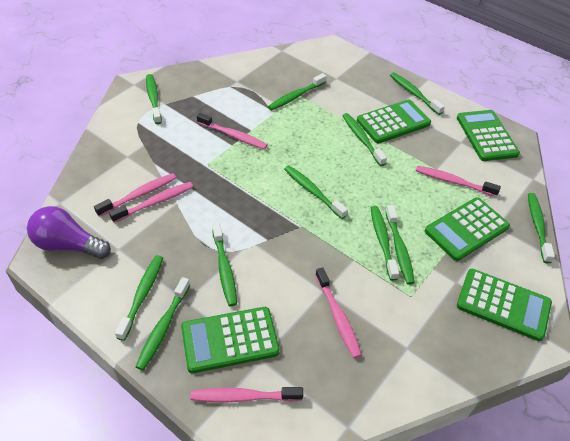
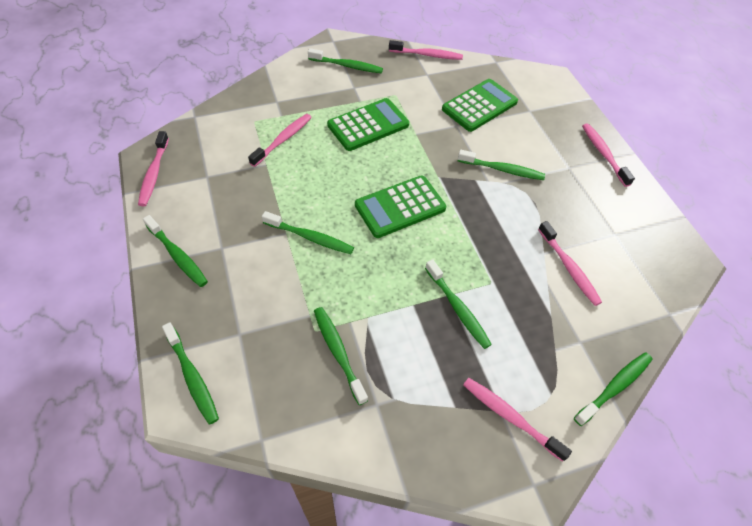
green calculator: 5 -> 3
green toothbrush: 11 -> 8
purple light bulb: 1 -> 0

